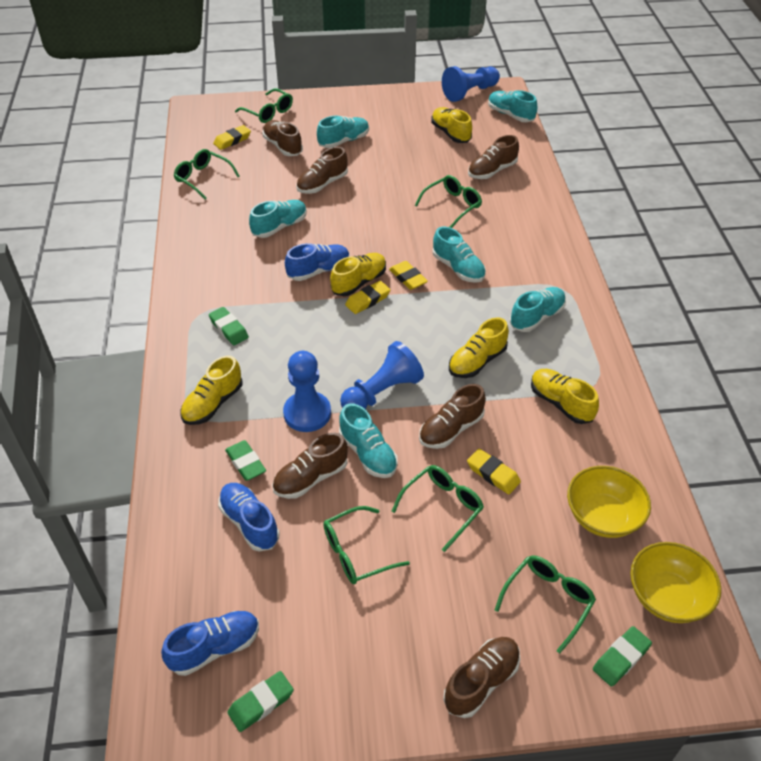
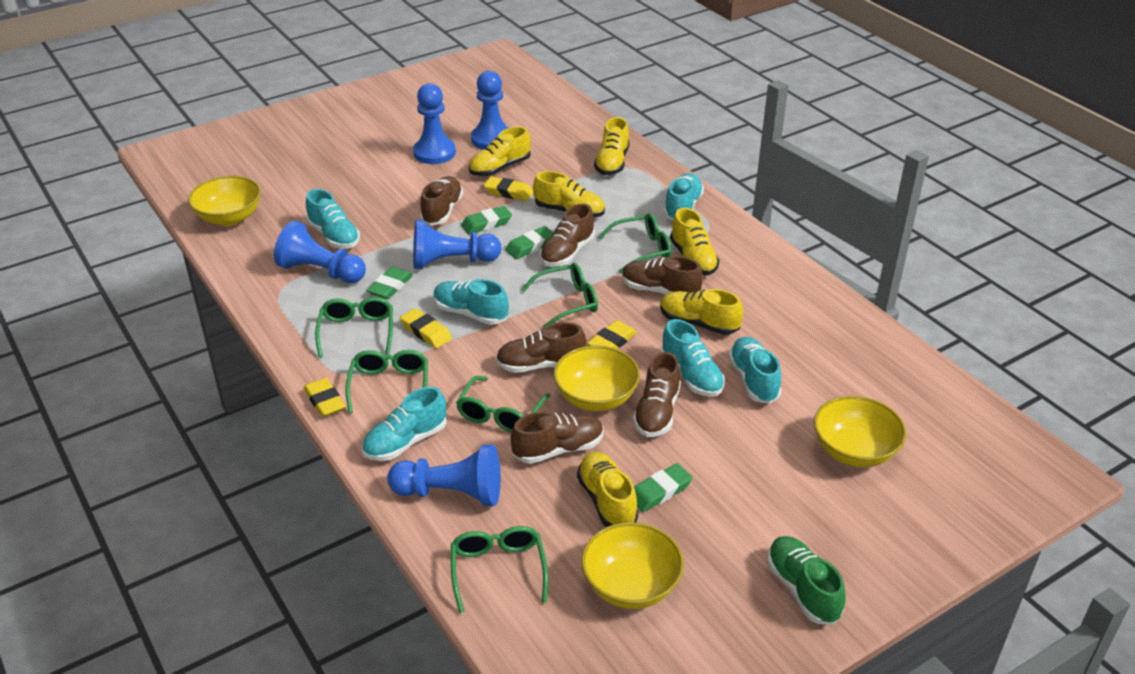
blue pawn: 3 -> 5
blue shoe: 3 -> 0
green shoe: 0 -> 1
yellow bowl: 2 -> 4
yellow shoe: 5 -> 6

